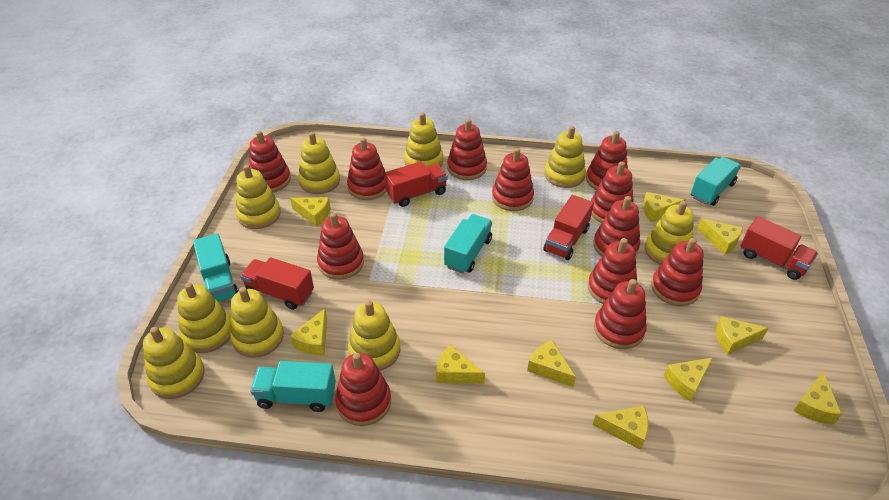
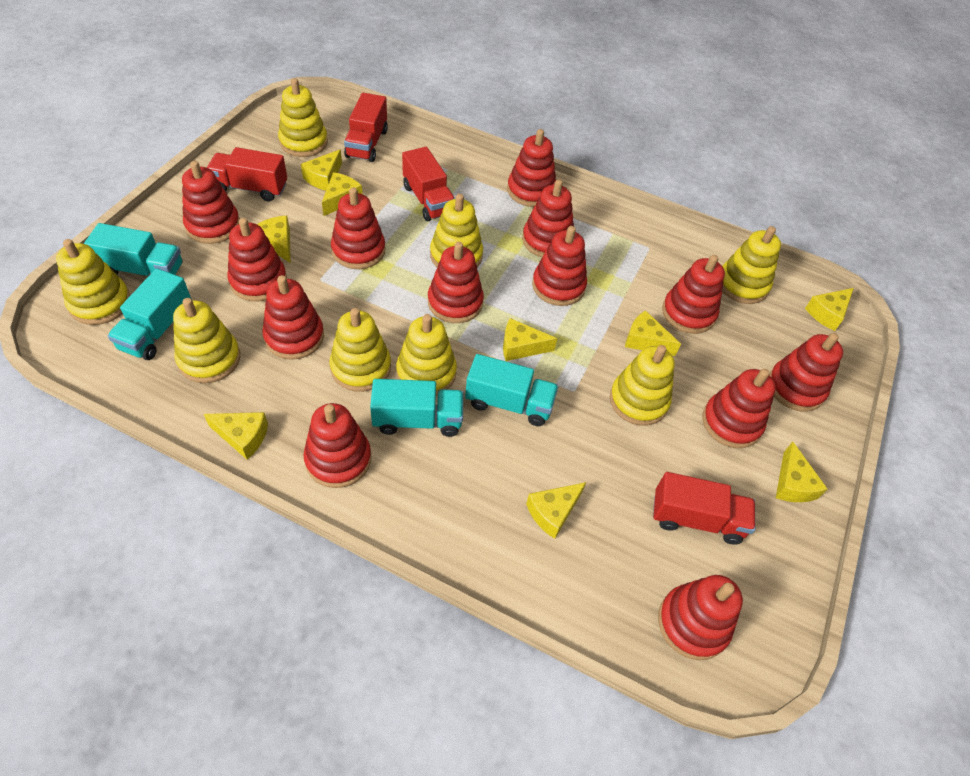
red stacking toy: 12 -> 13
yellow cheese: 10 -> 9
yellow stacking toy: 9 -> 8

